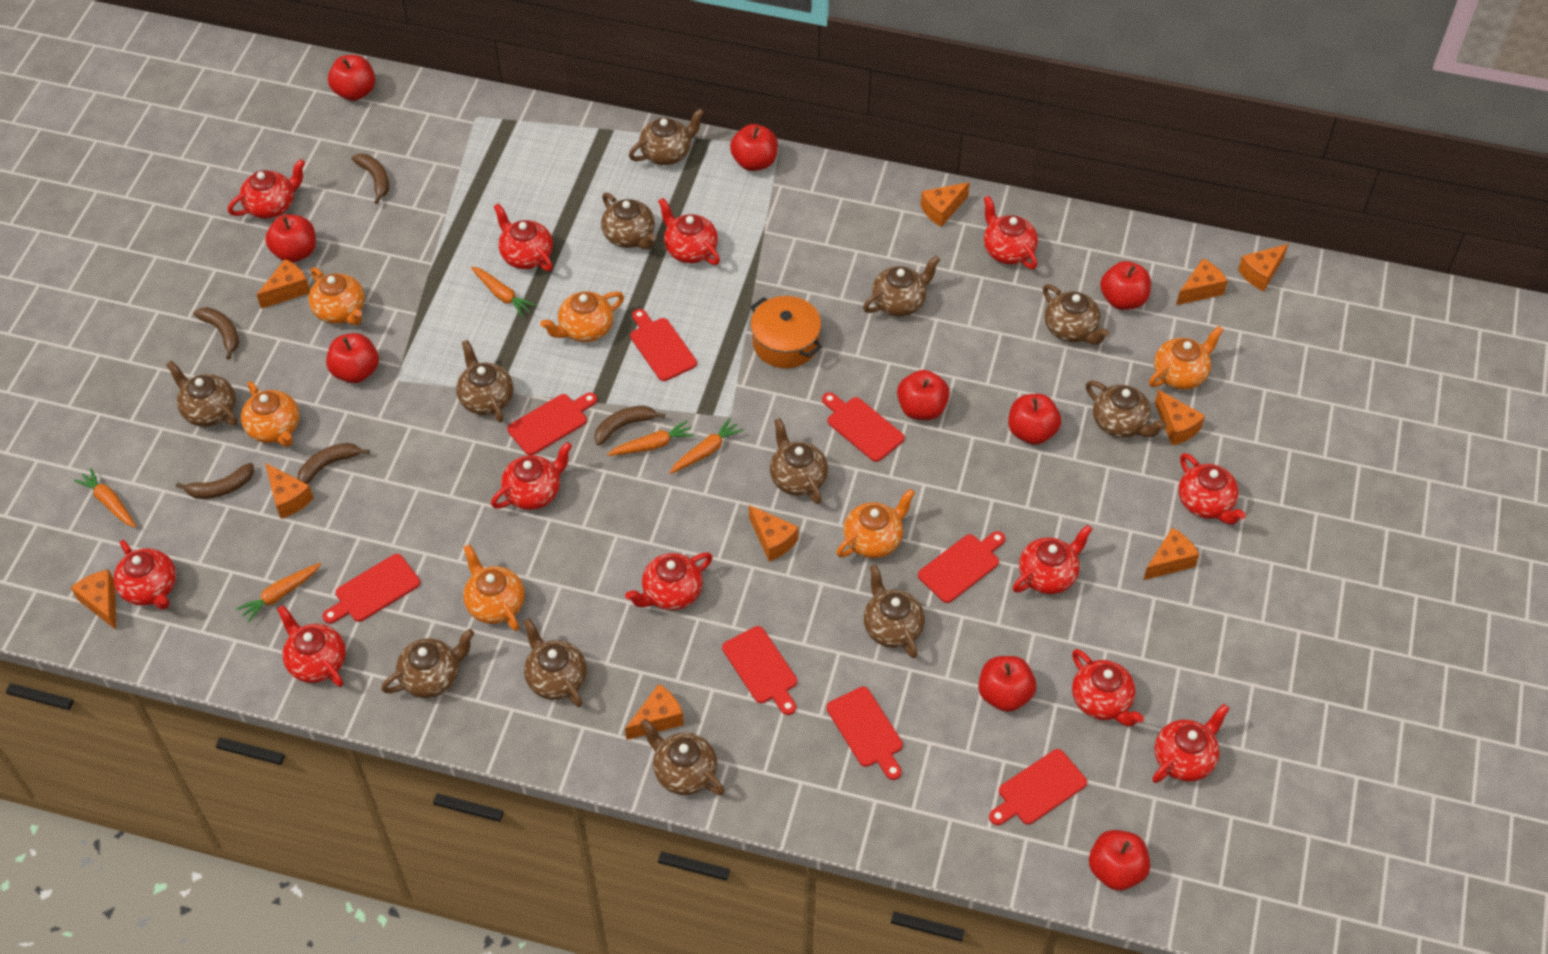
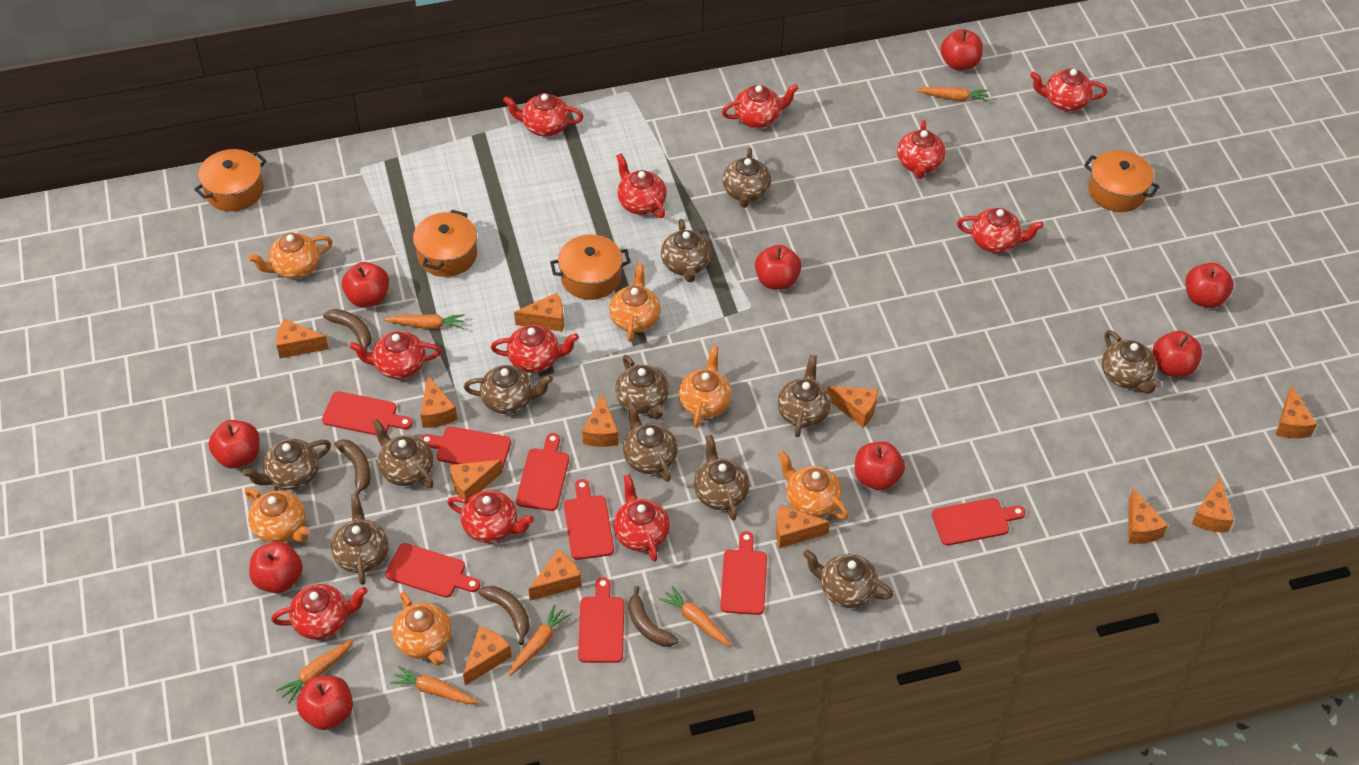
brown banana: 5 -> 4
orange carrot: 5 -> 6
orange cheese: 10 -> 12
orange pot: 1 -> 4
red teapot: 12 -> 11

